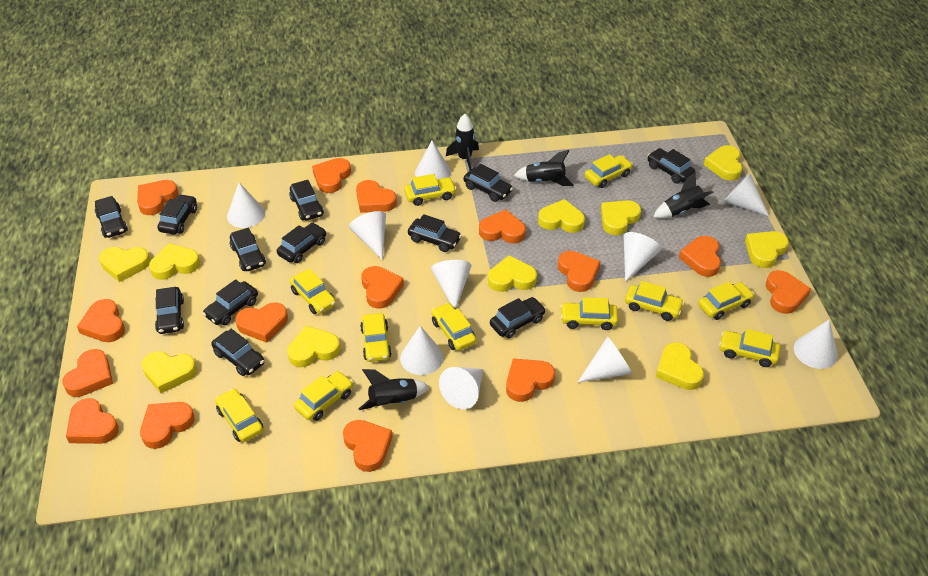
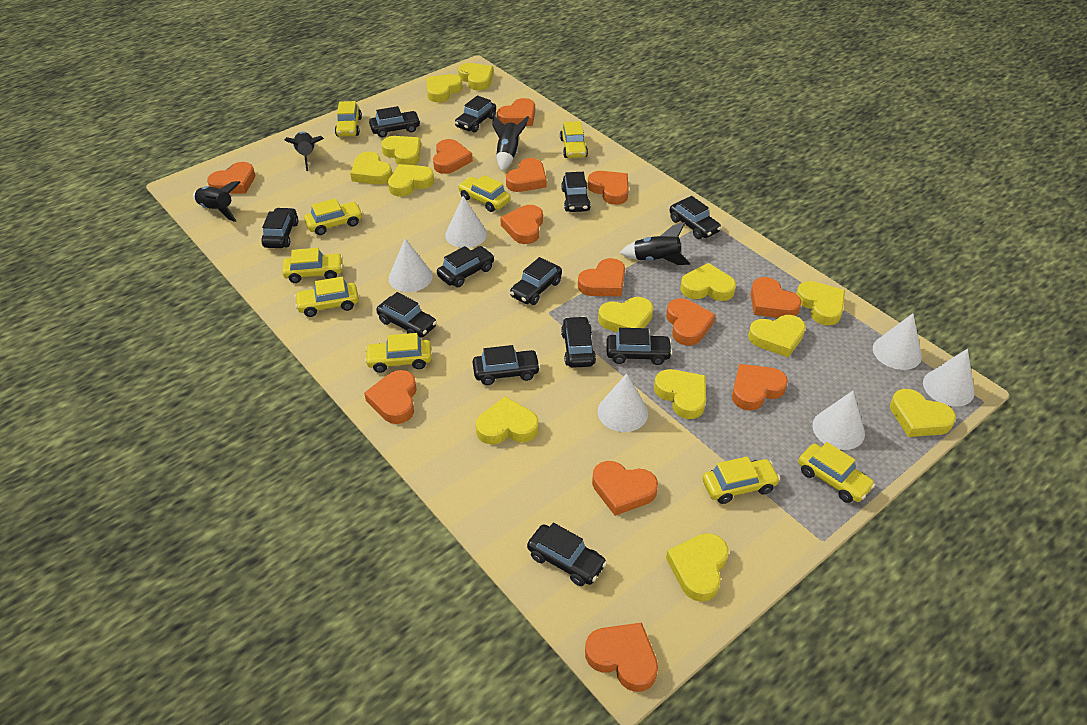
orange heart: 15 -> 13
white cone: 10 -> 6
yellow car: 11 -> 9
yellow heart: 10 -> 13

